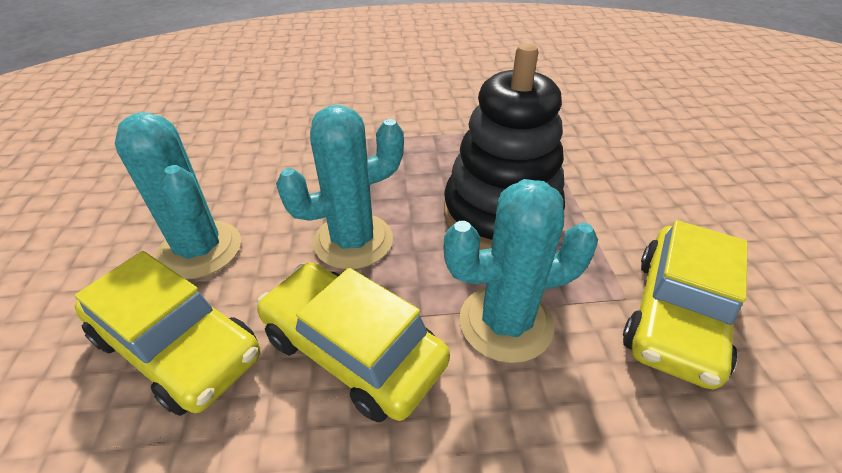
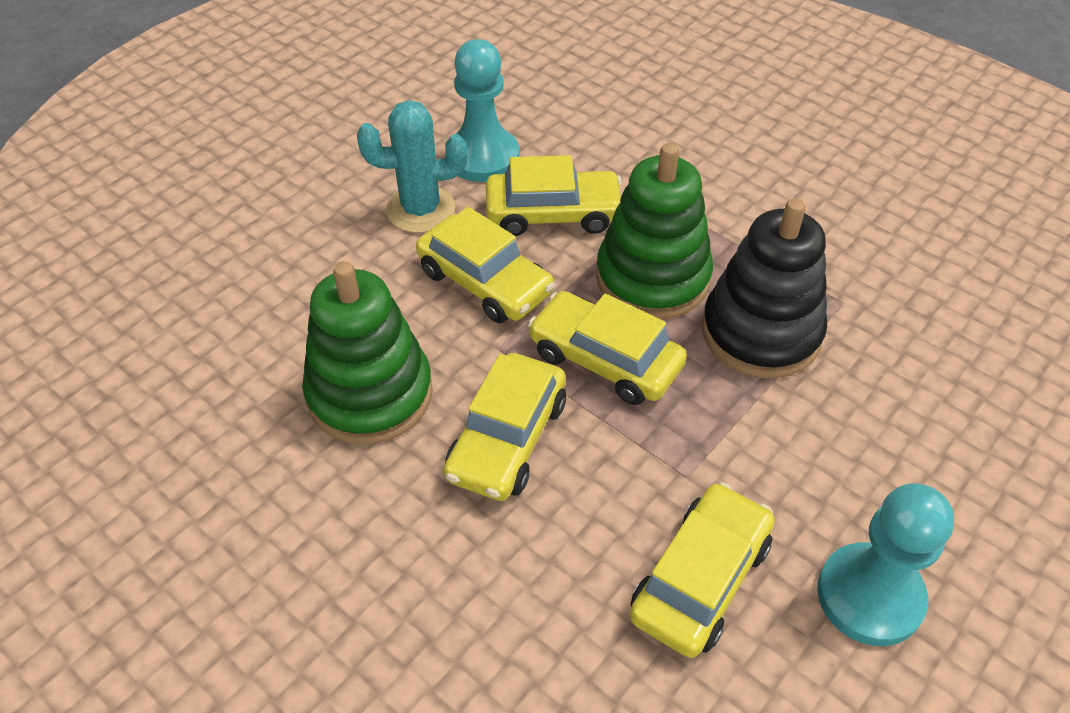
green stacking toy: 0 -> 2
turquoise cactus: 3 -> 1
turquoise pawn: 0 -> 2
yellow car: 3 -> 5

